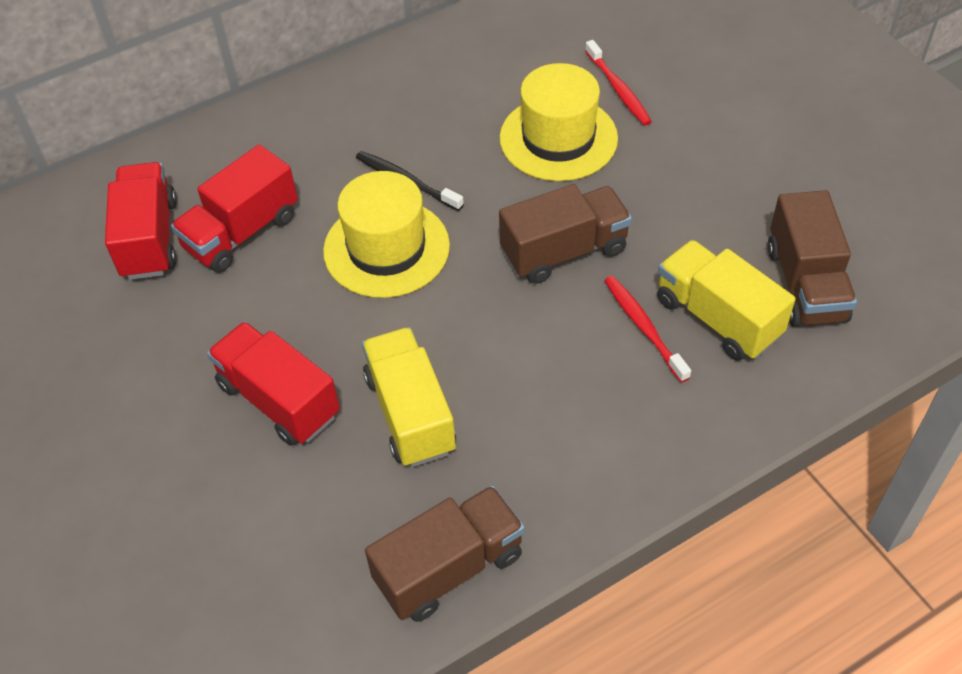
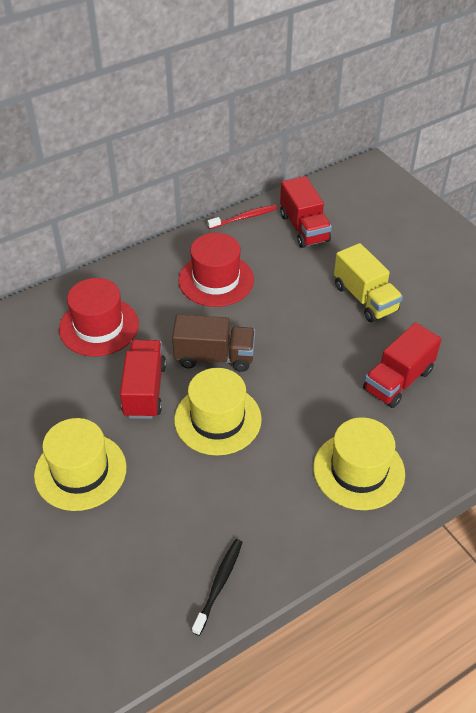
brown truck: 3 -> 1
red hat: 0 -> 2
red toothbrush: 2 -> 1
yellow hat: 2 -> 3
yellow truck: 2 -> 1

